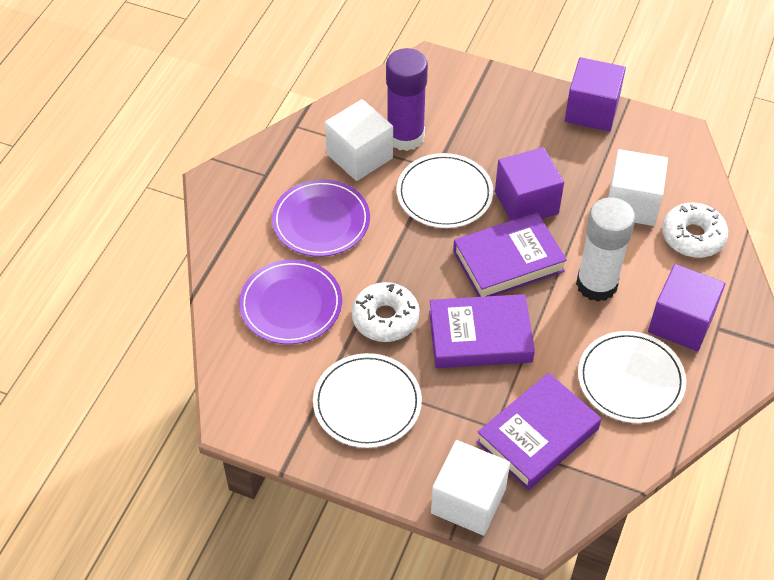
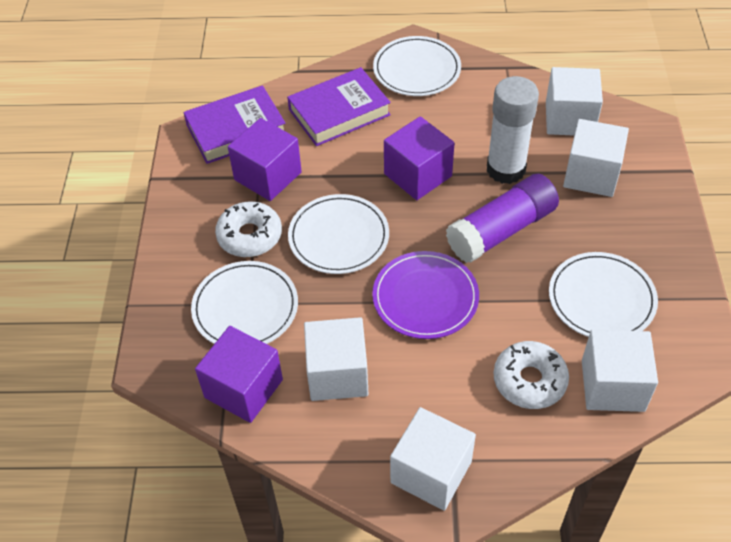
purple book: 3 -> 2
purple plate: 2 -> 1
white cube: 3 -> 5
white plate: 3 -> 4

